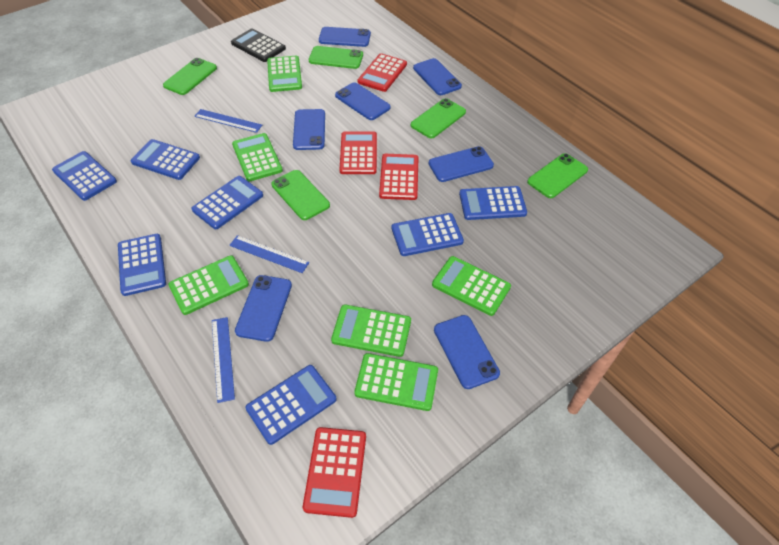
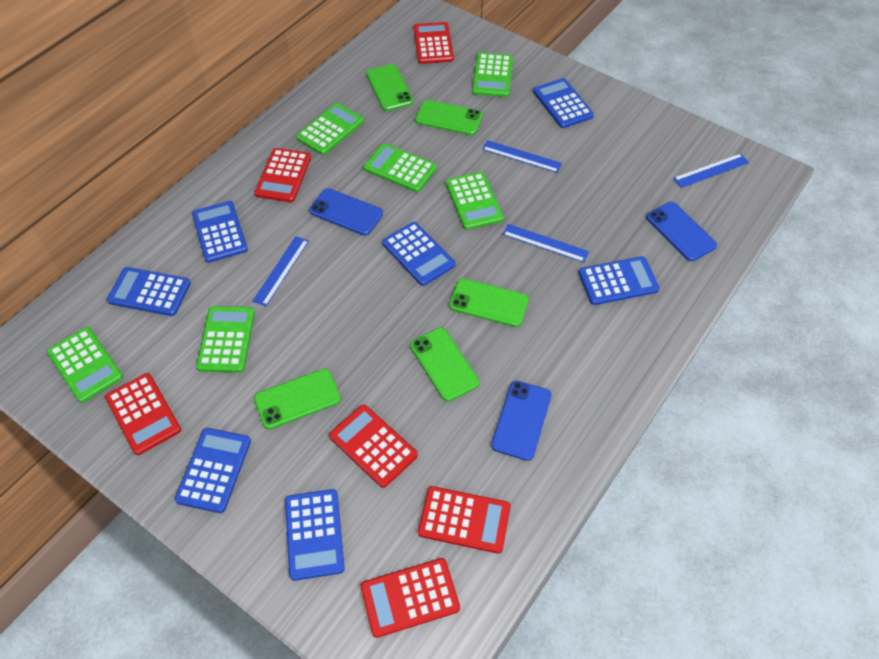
black calculator: 1 -> 0
blue phone: 7 -> 3
blue ruler: 3 -> 4
red calculator: 4 -> 6

